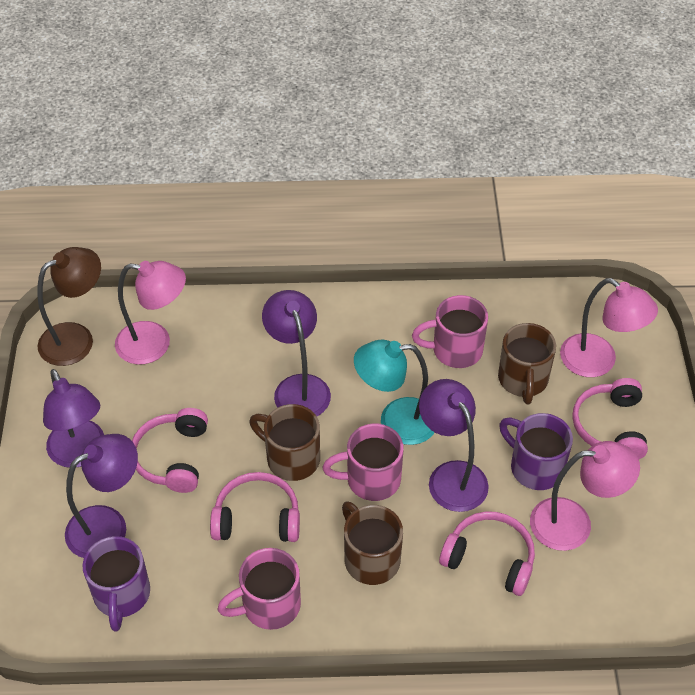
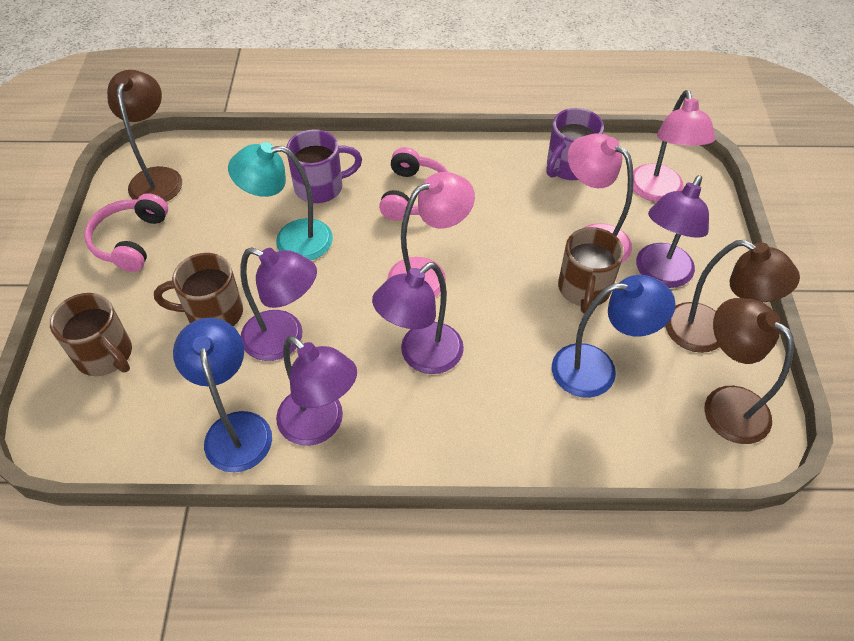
blue lamp: 0 -> 2
brown lamp: 1 -> 3
pink headphones: 4 -> 2
pink mug: 3 -> 0

